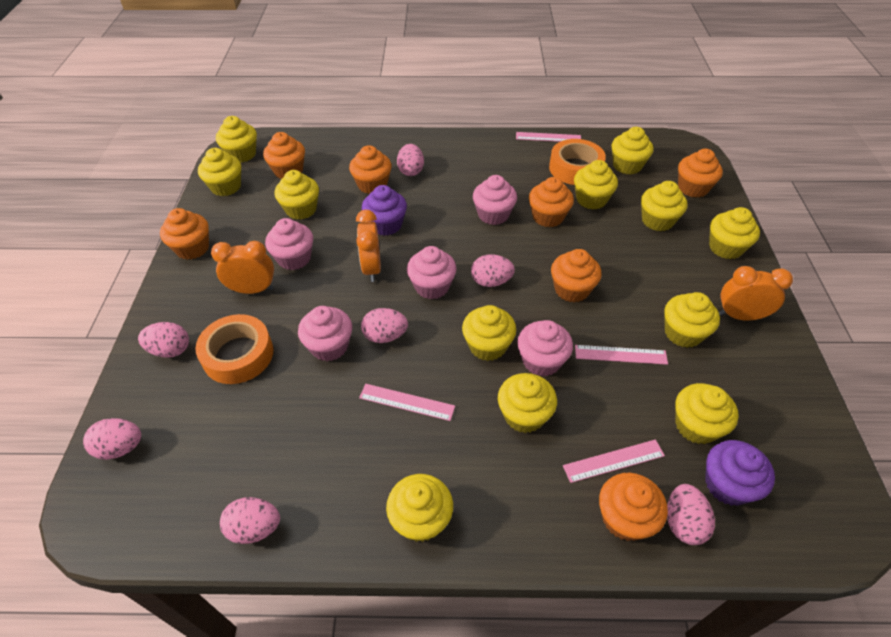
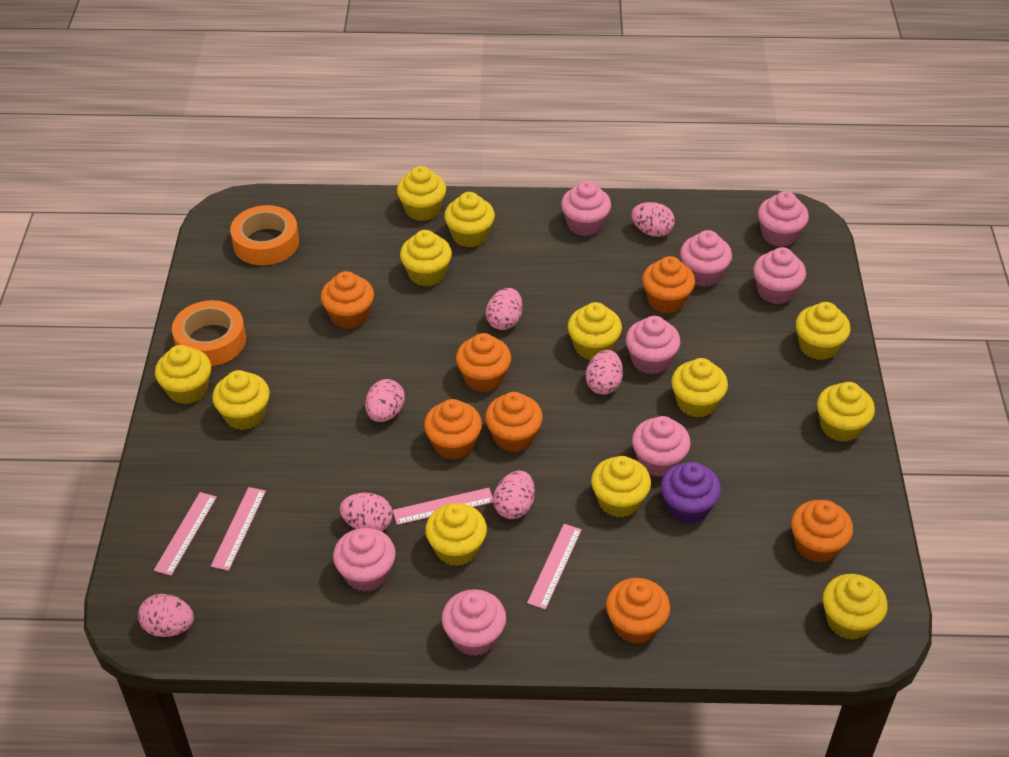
orange clock: 3 -> 0
pink cupcake: 5 -> 8
purple cupcake: 2 -> 1

